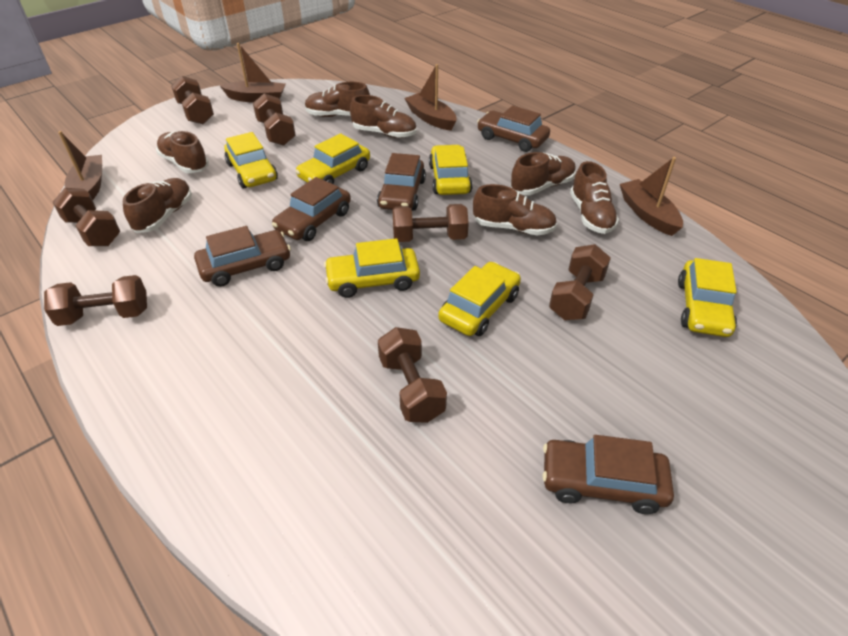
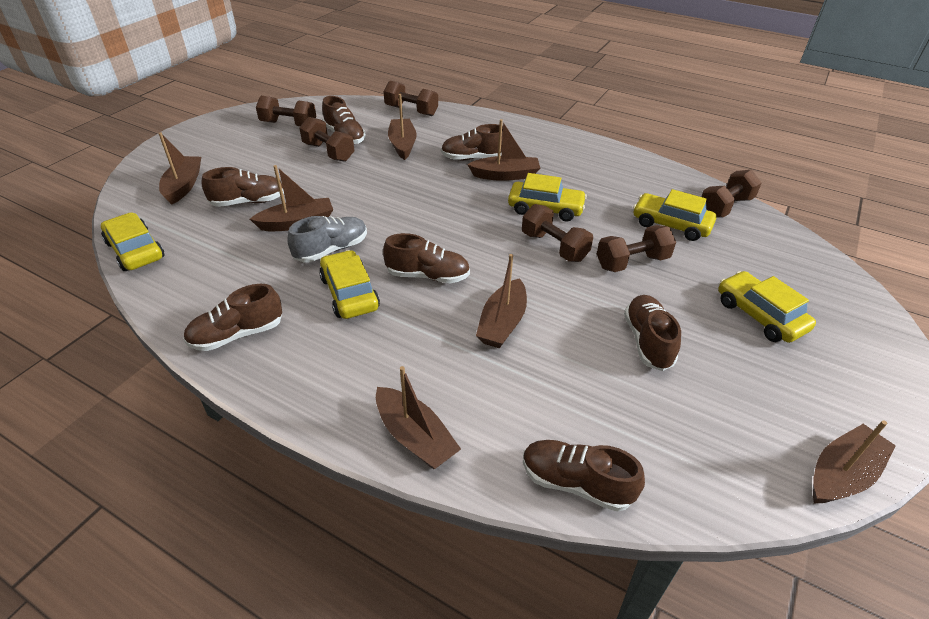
brown boat: 4 -> 7
brown car: 5 -> 0
brown dumbbell: 7 -> 6
grey shoe: 0 -> 1
yellow car: 6 -> 5

